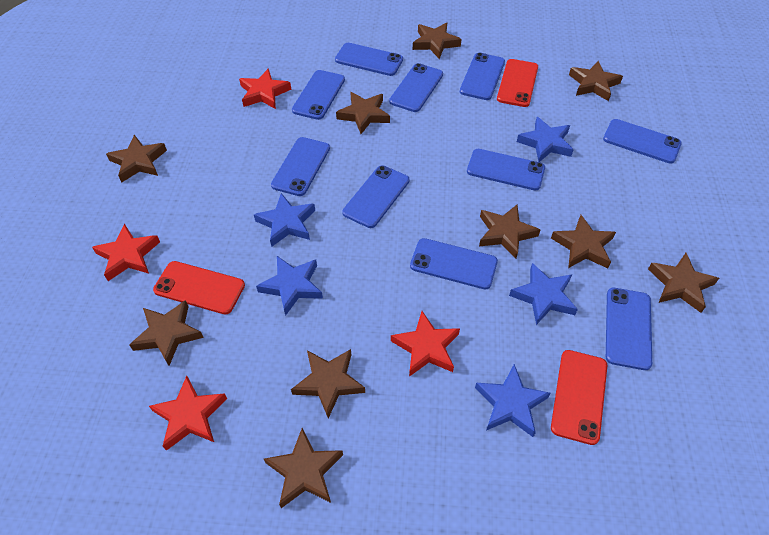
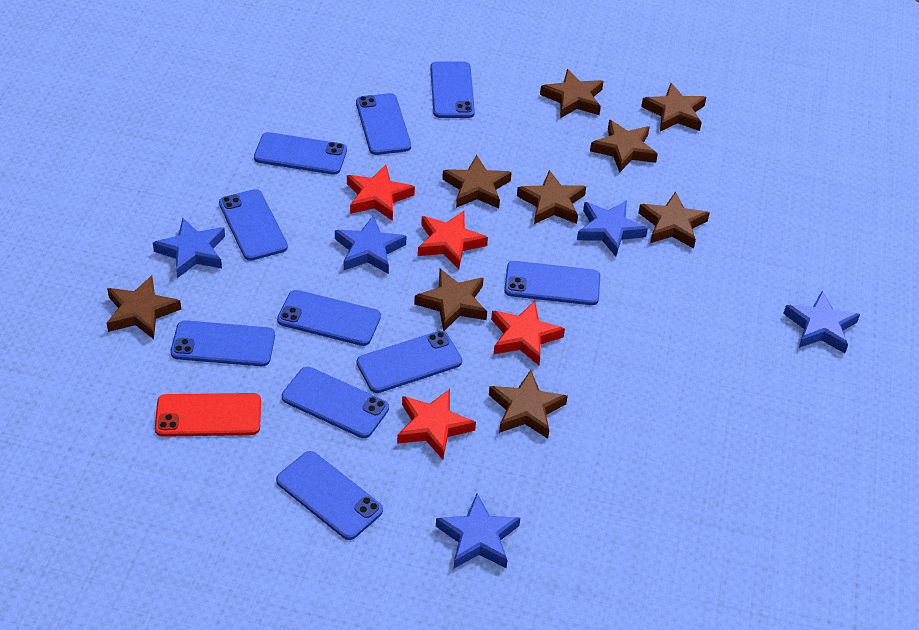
brown star: 10 -> 9
red phone: 3 -> 1

